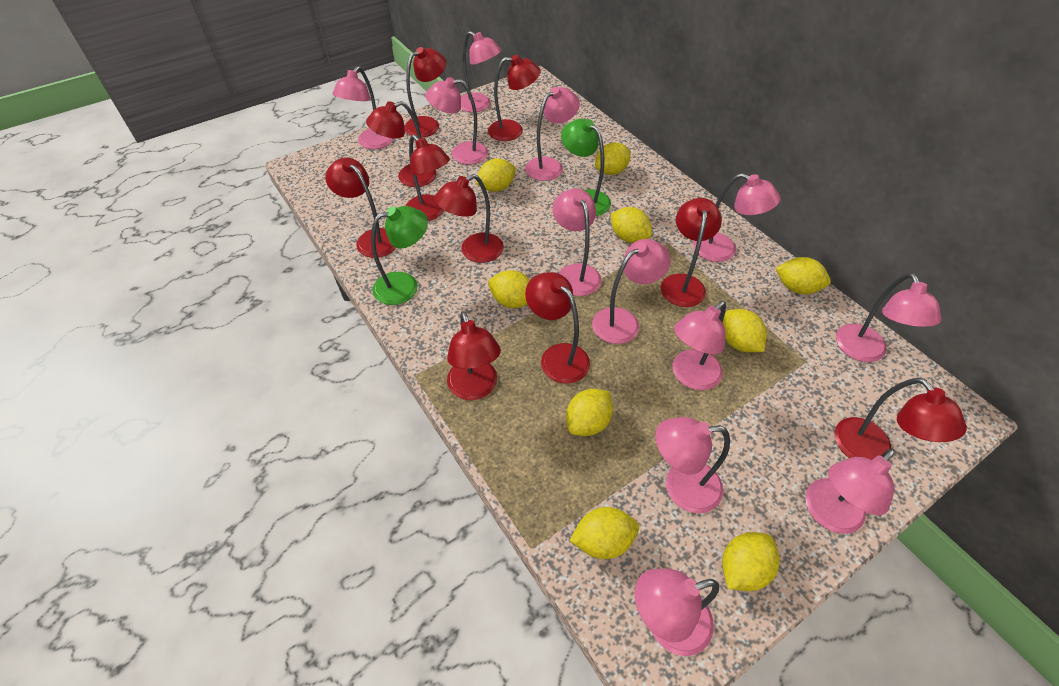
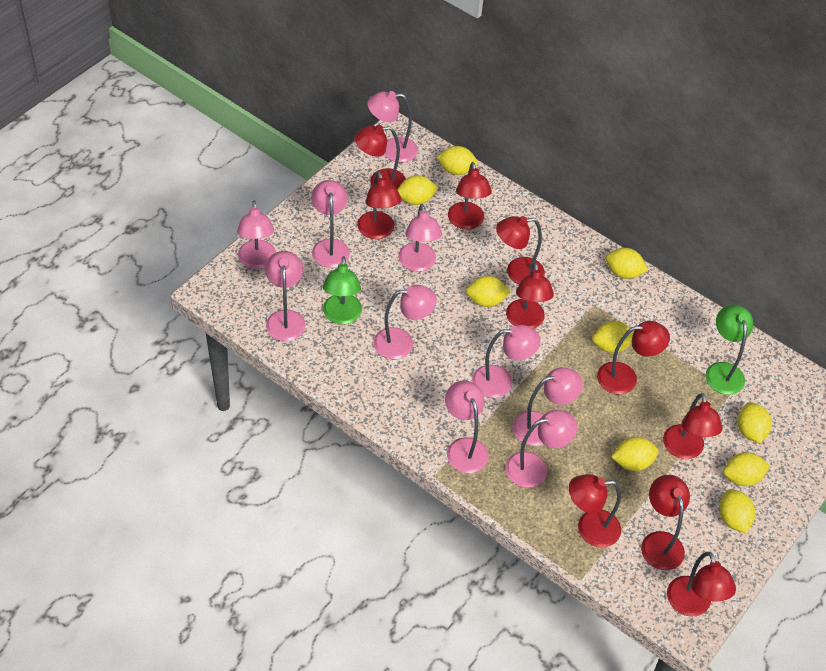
pink lamp: 12 -> 10

